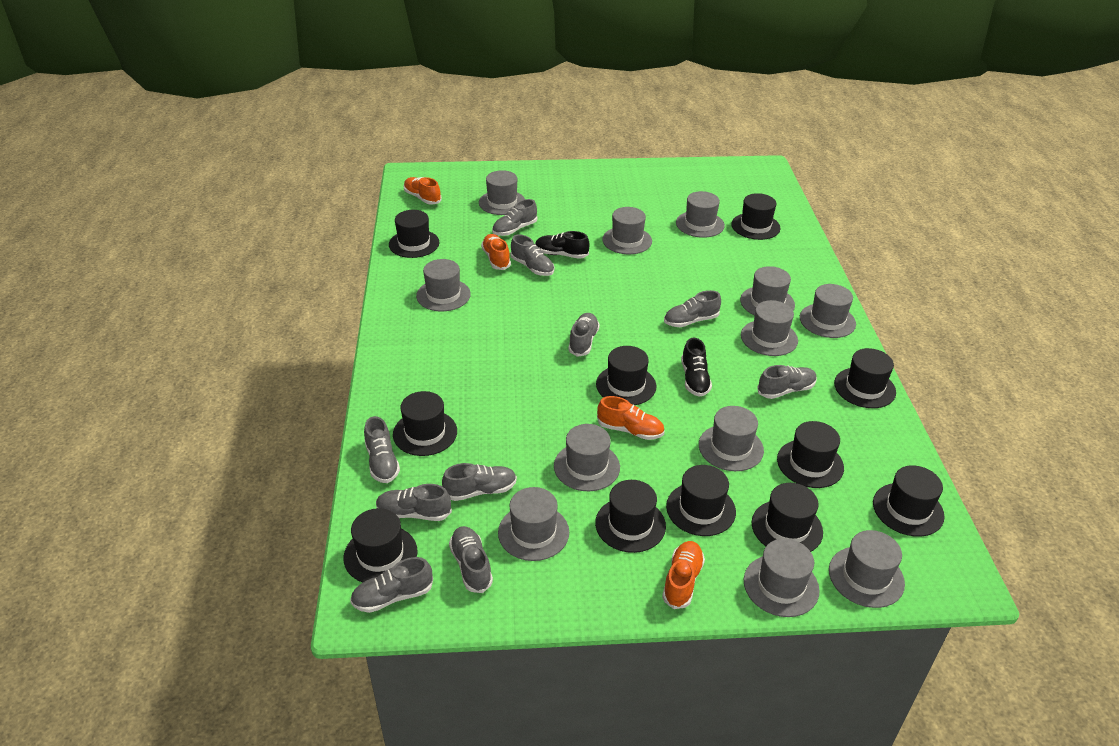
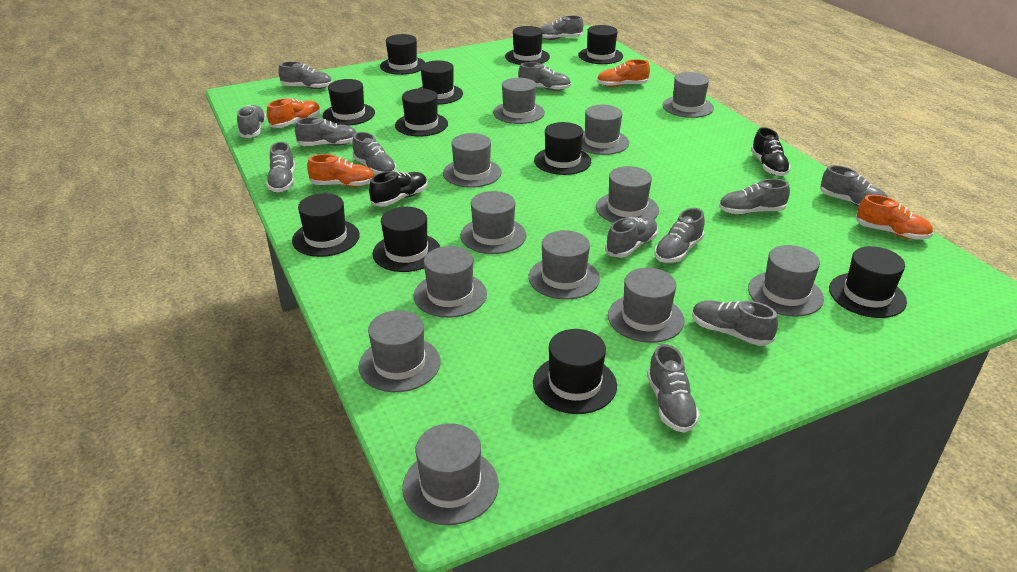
grey shoe: 10 -> 13

